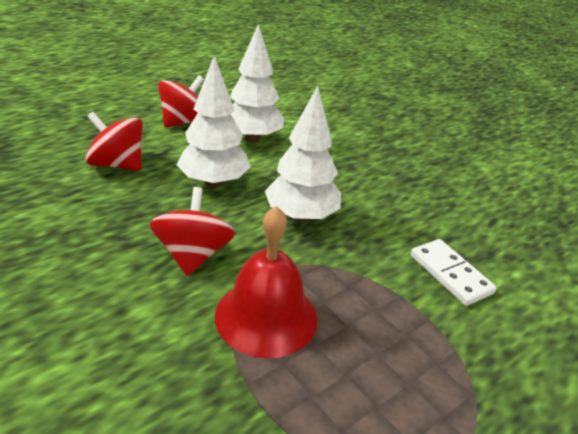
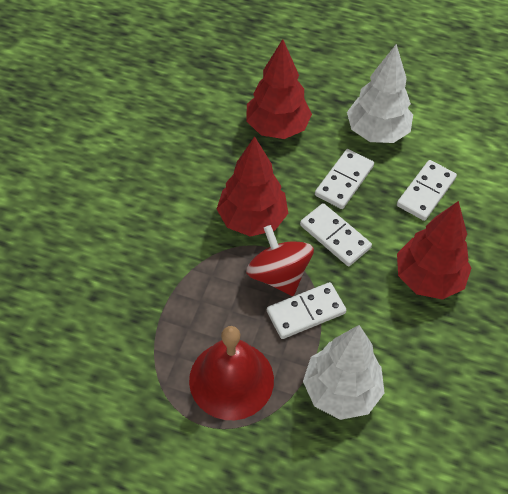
red spinning top: 3 -> 1
red tree: 0 -> 3
white domino: 1 -> 4
white tree: 3 -> 2

